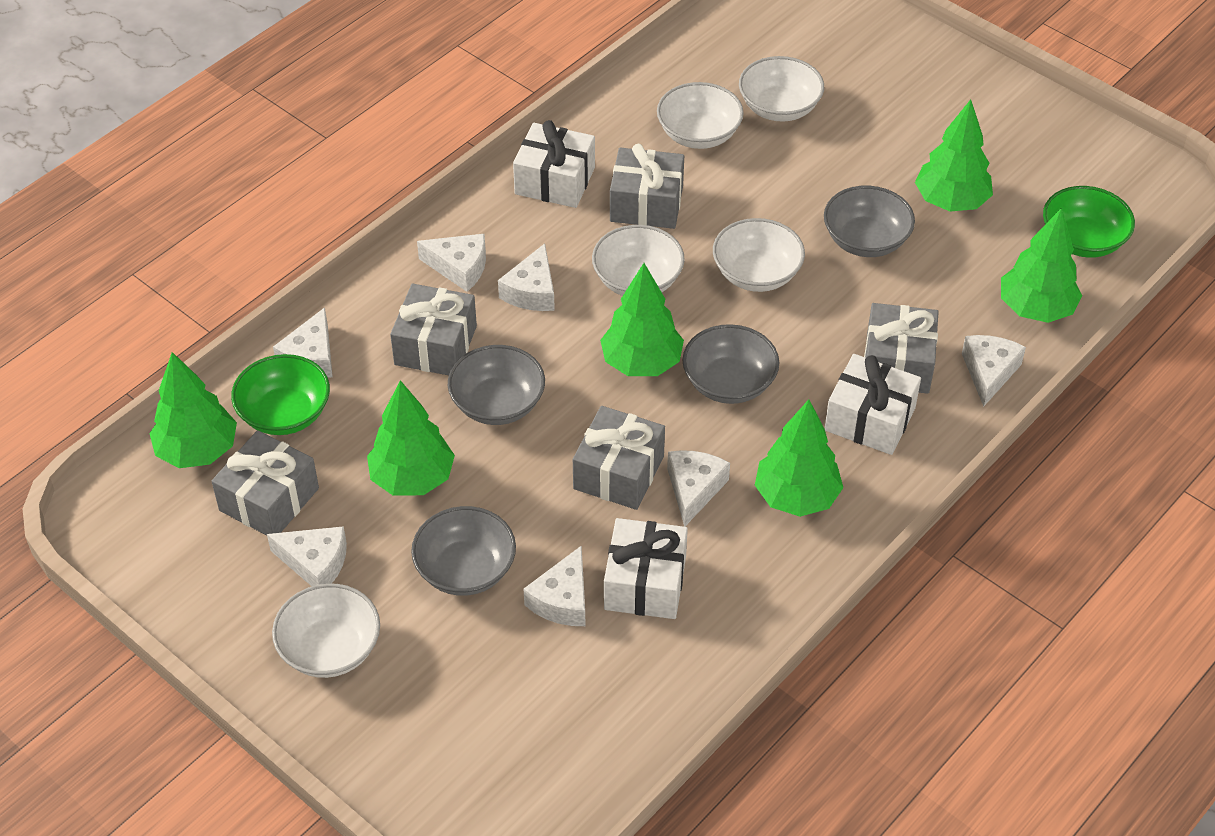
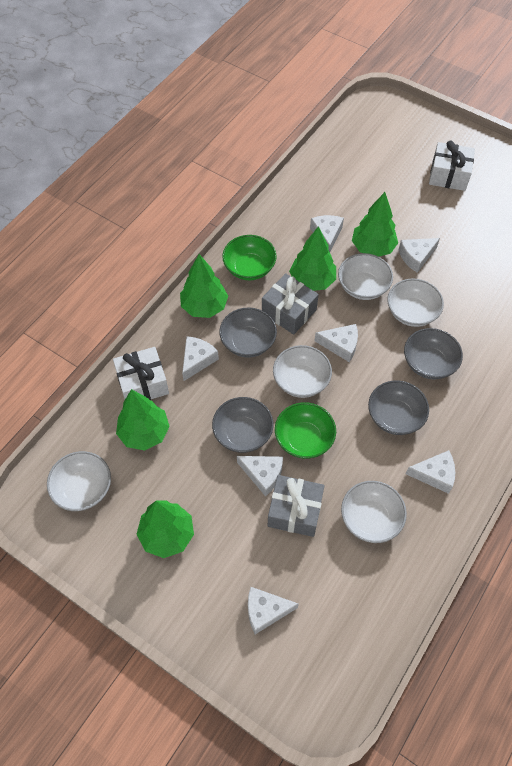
green tree: 6 -> 5
grey gift: 5 -> 2
white gift: 3 -> 2

